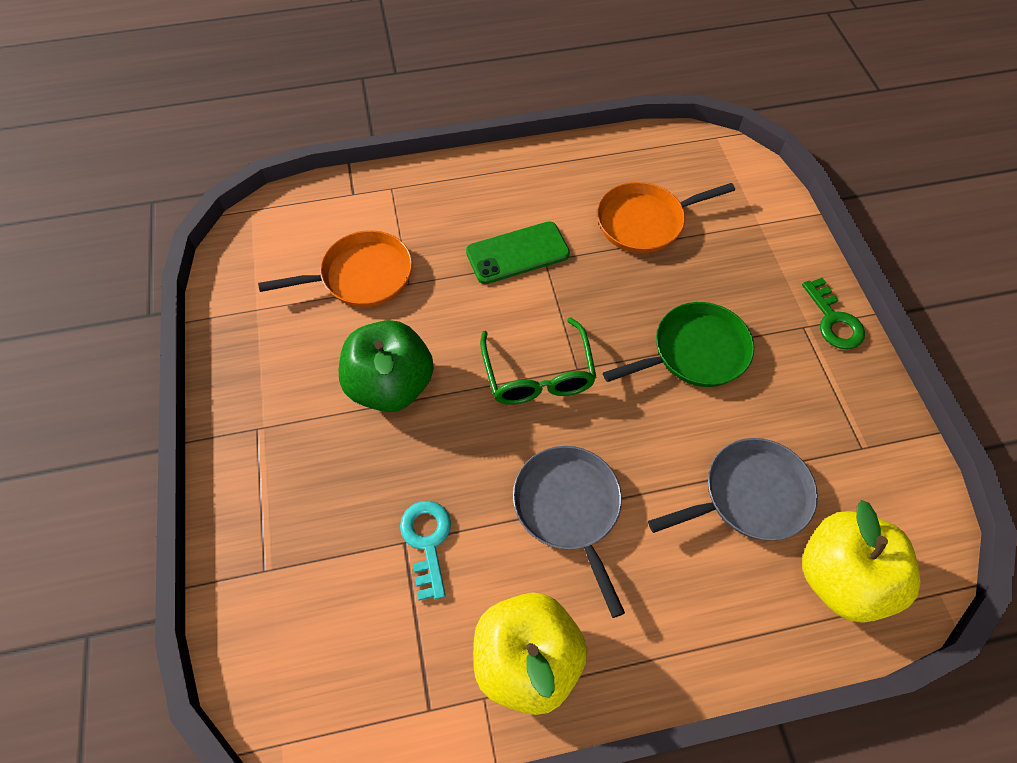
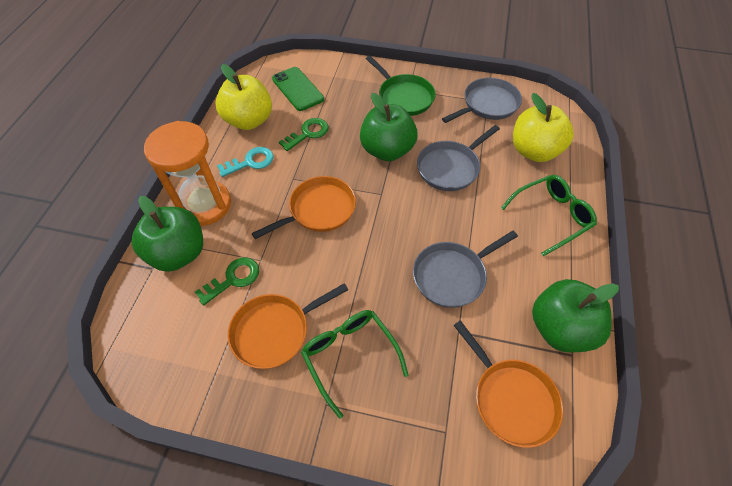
green apple: 1 -> 3
green glasses: 1 -> 2
green key: 1 -> 2
grey pan: 2 -> 3
orange hourglass: 0 -> 1
orange pan: 2 -> 3

